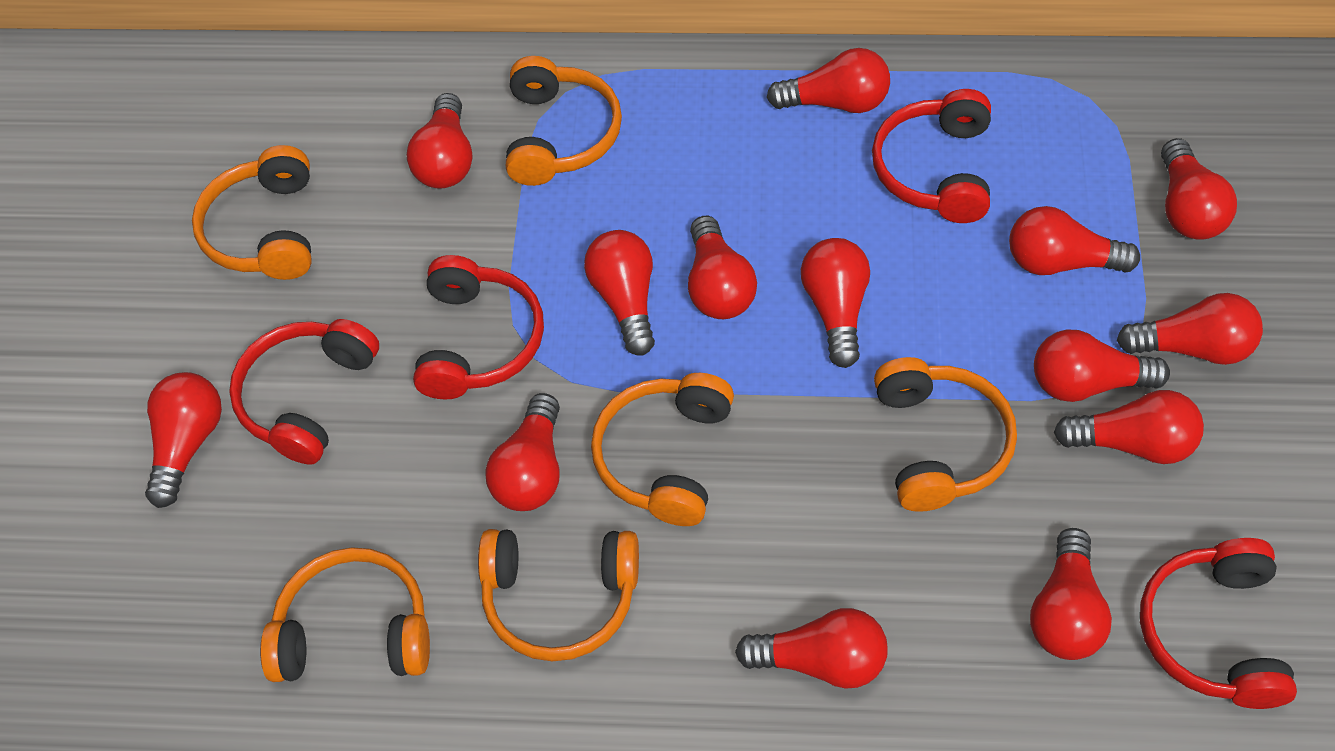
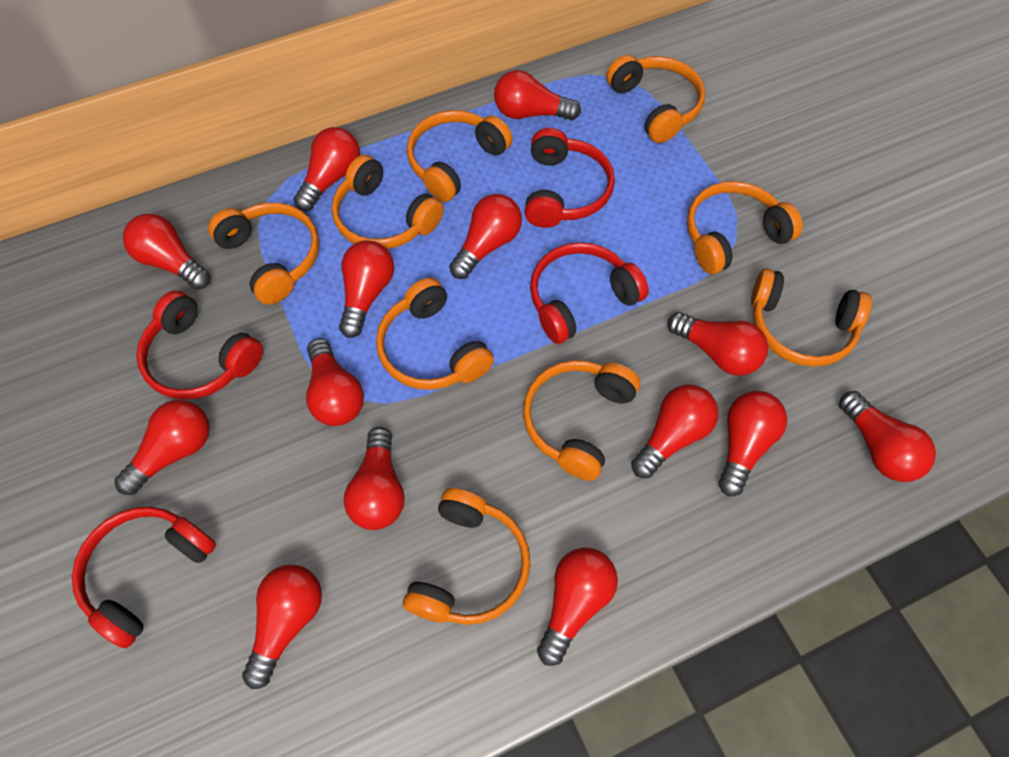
orange headphones: 6 -> 9

